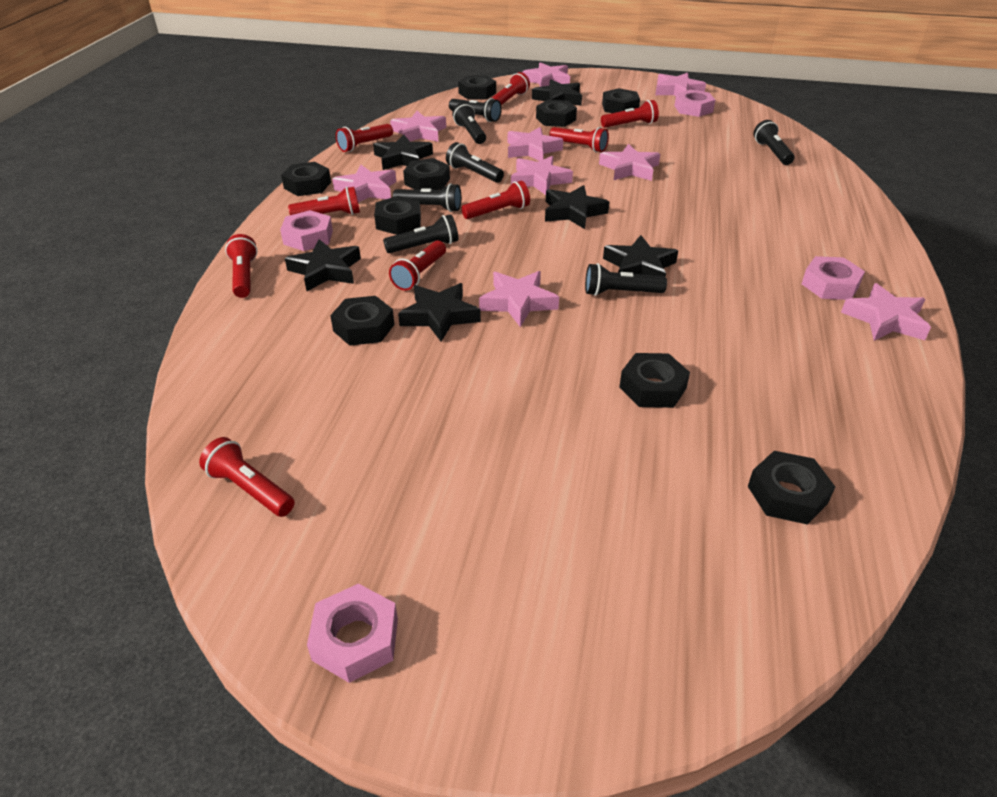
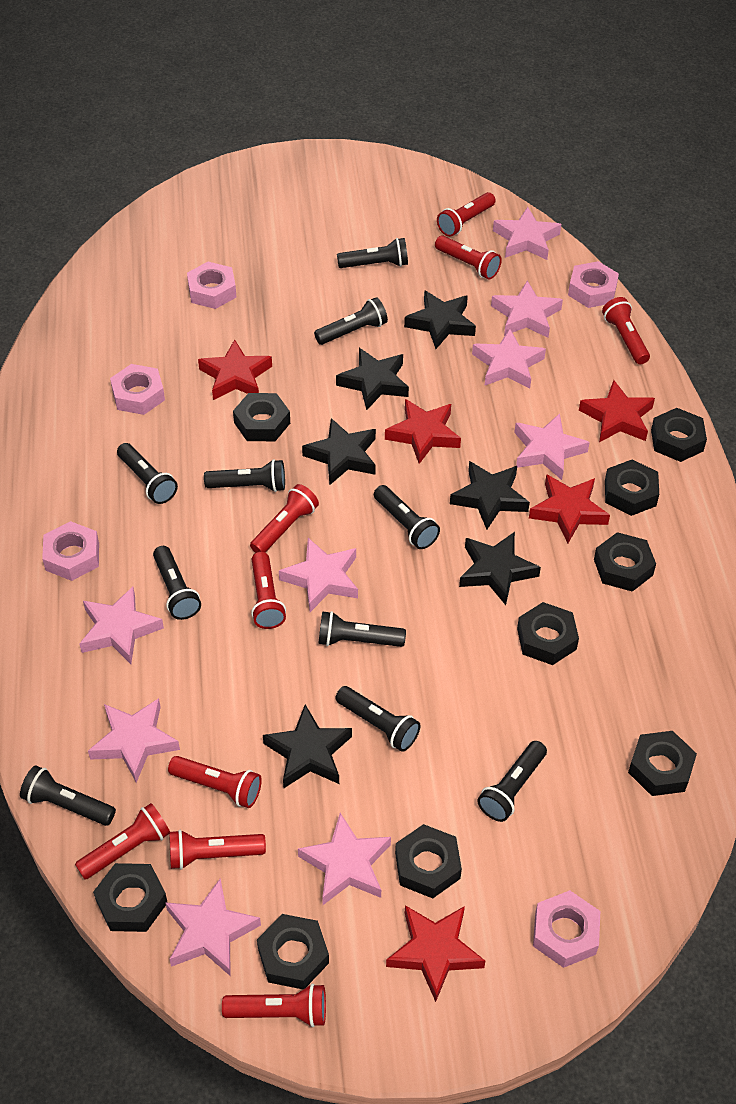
black flashlight: 7 -> 10
pink nut: 4 -> 5
red star: 0 -> 5

